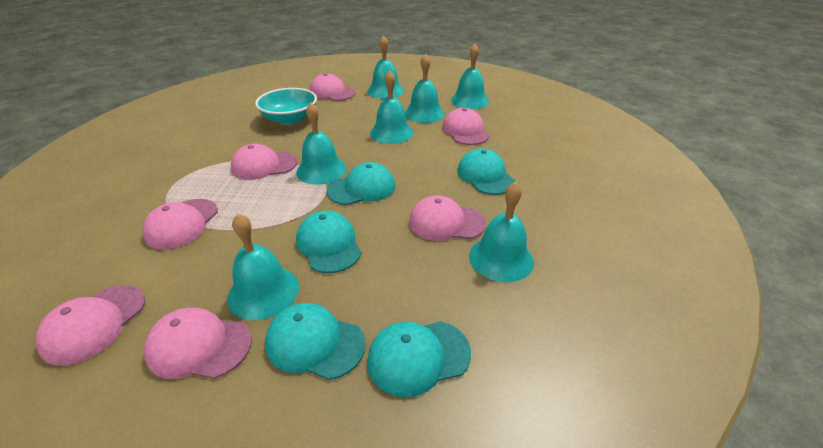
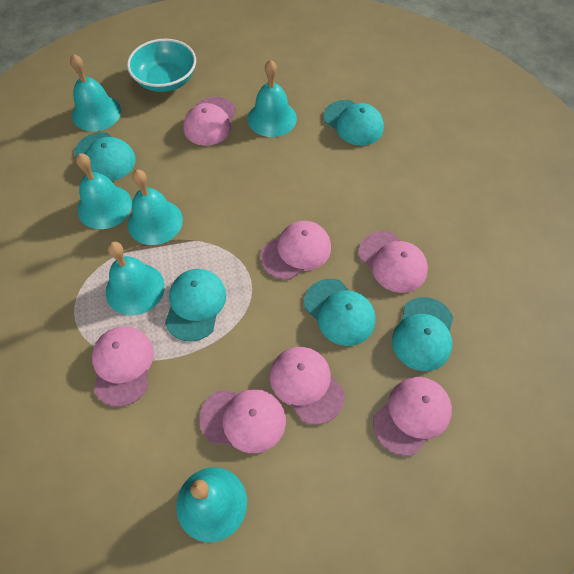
turquoise bell: 7 -> 6

